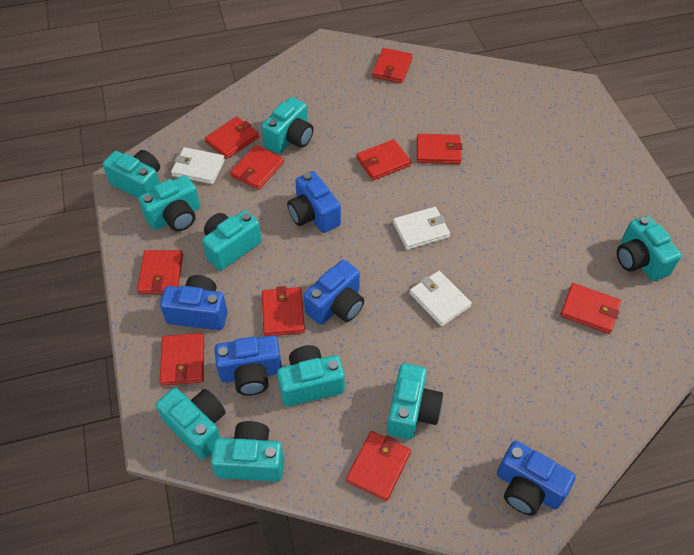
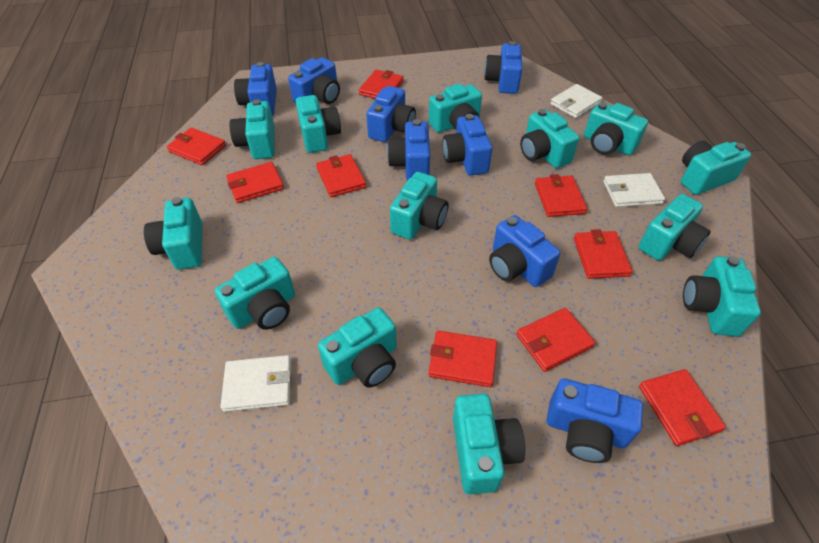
blue camera: 5 -> 8
red wallet: 10 -> 9
turquoise camera: 9 -> 13

